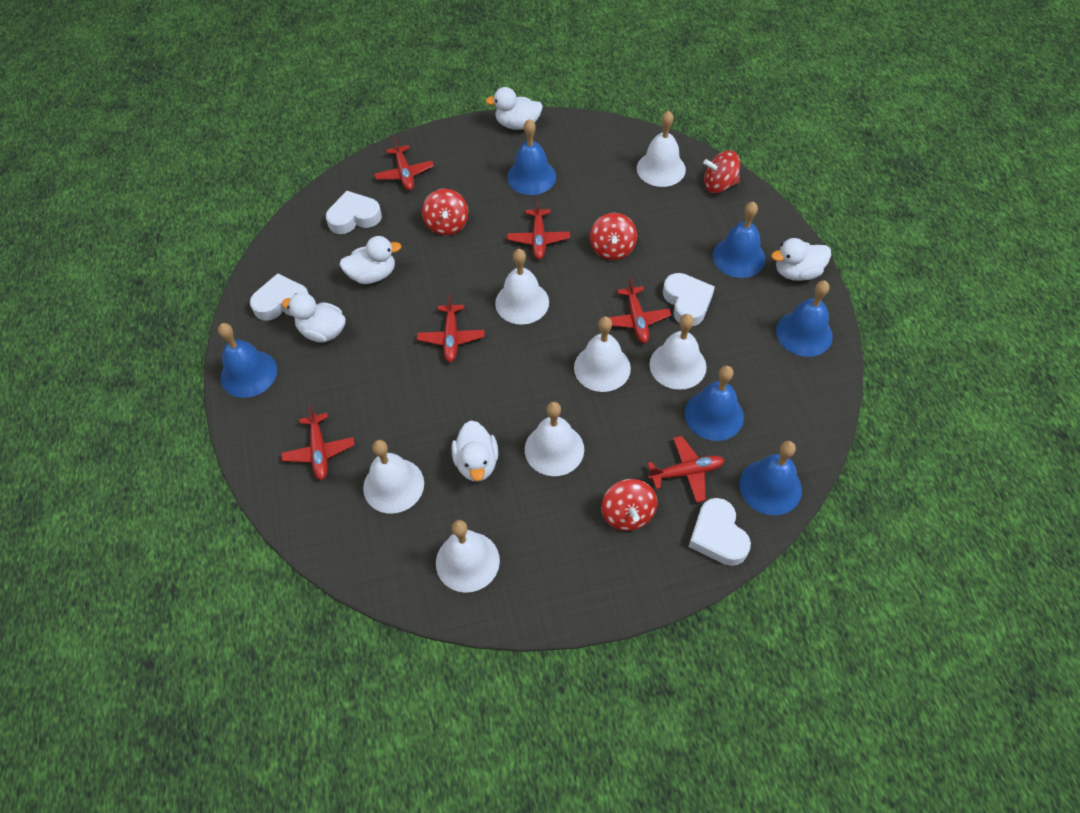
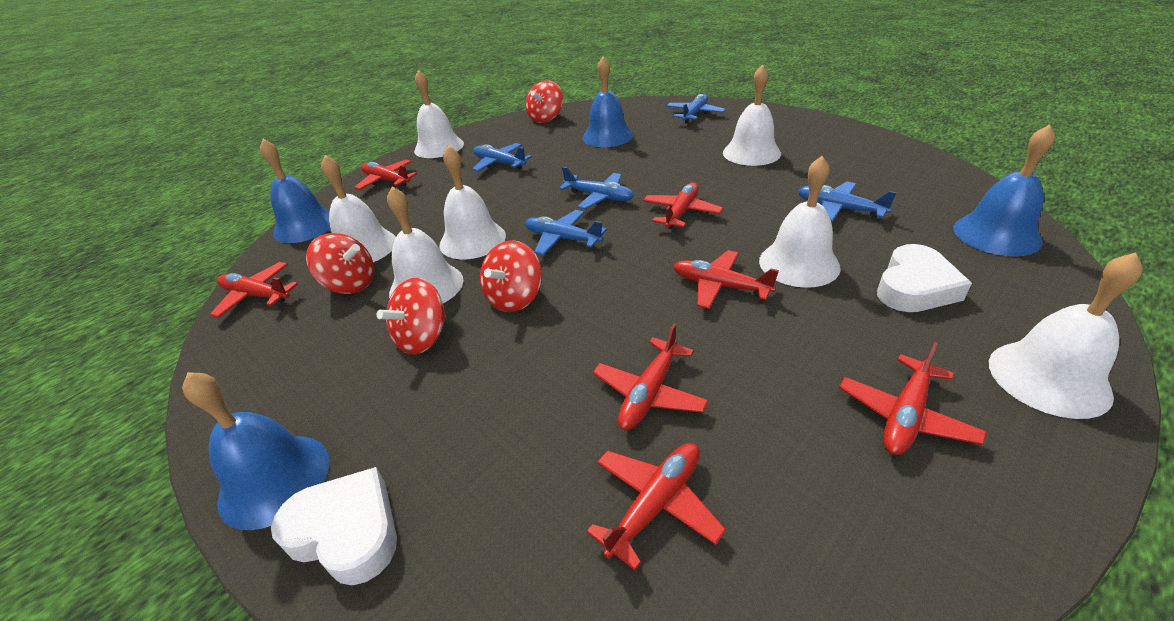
blue bell: 6 -> 4
blue plane: 0 -> 5
red plane: 6 -> 7
white duck: 5 -> 0
white heart: 4 -> 2

